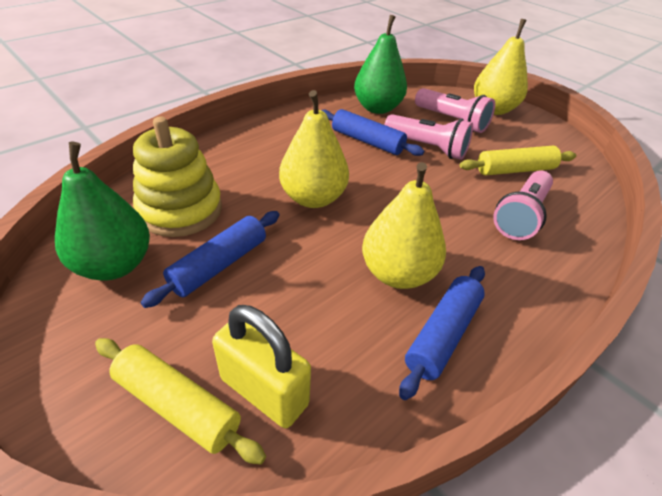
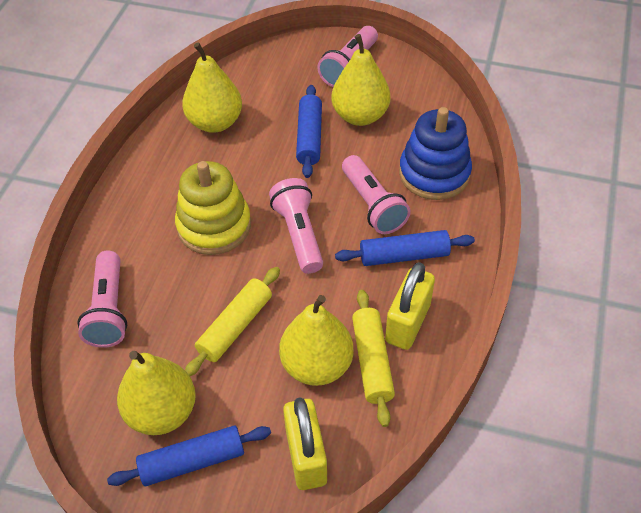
blue stacking toy: 0 -> 1
green pear: 2 -> 0
pink flashlight: 3 -> 4
yellow padlock: 1 -> 2
yellow pear: 3 -> 4

